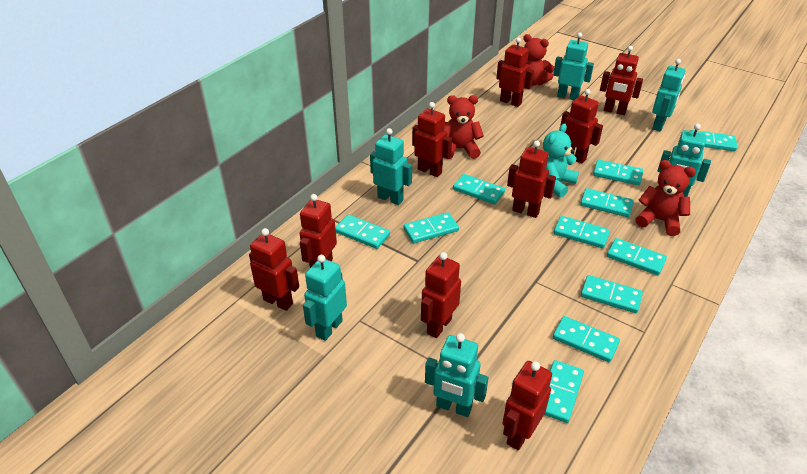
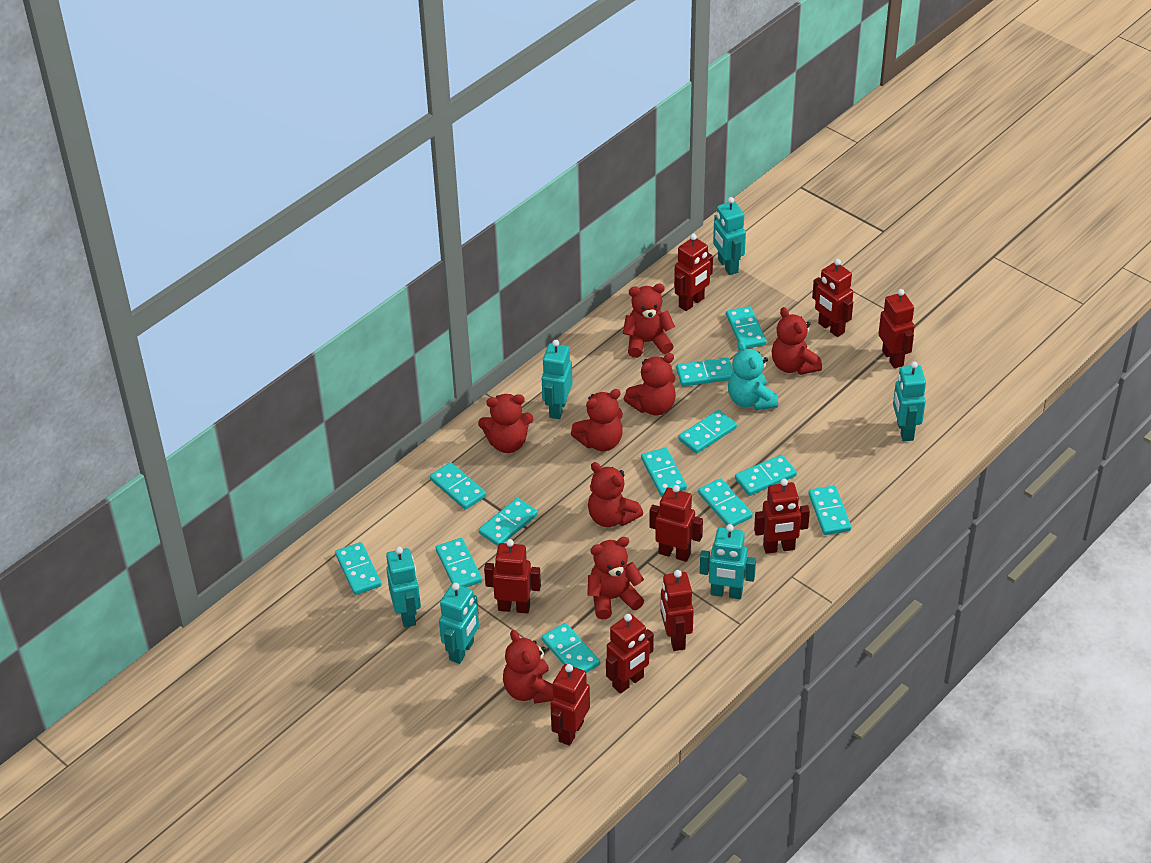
red teddy bear: 3 -> 8
turquoise domino: 11 -> 12

